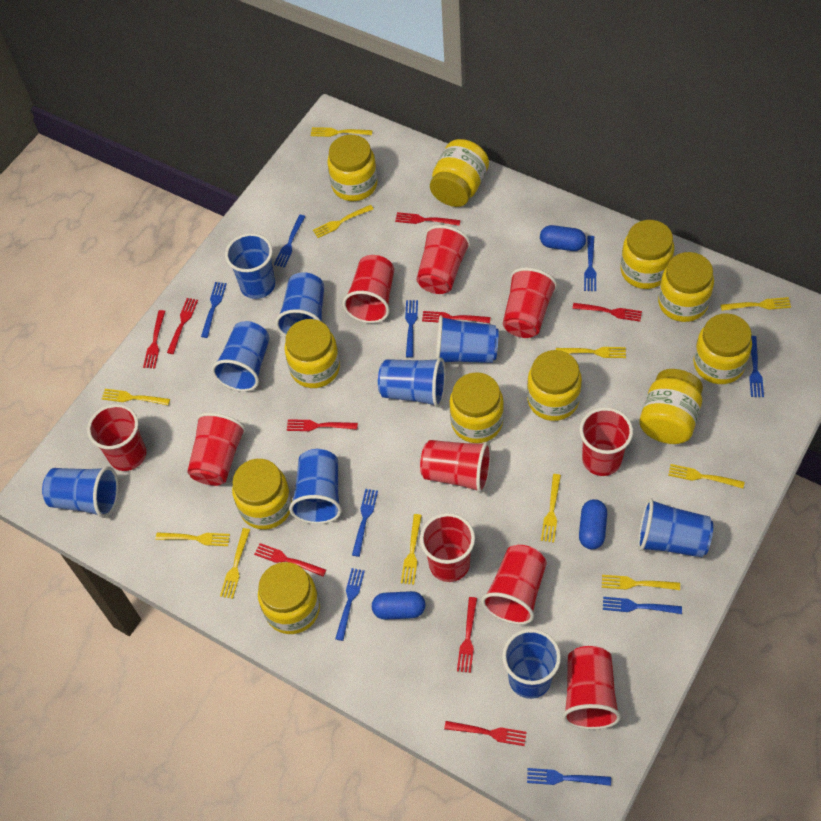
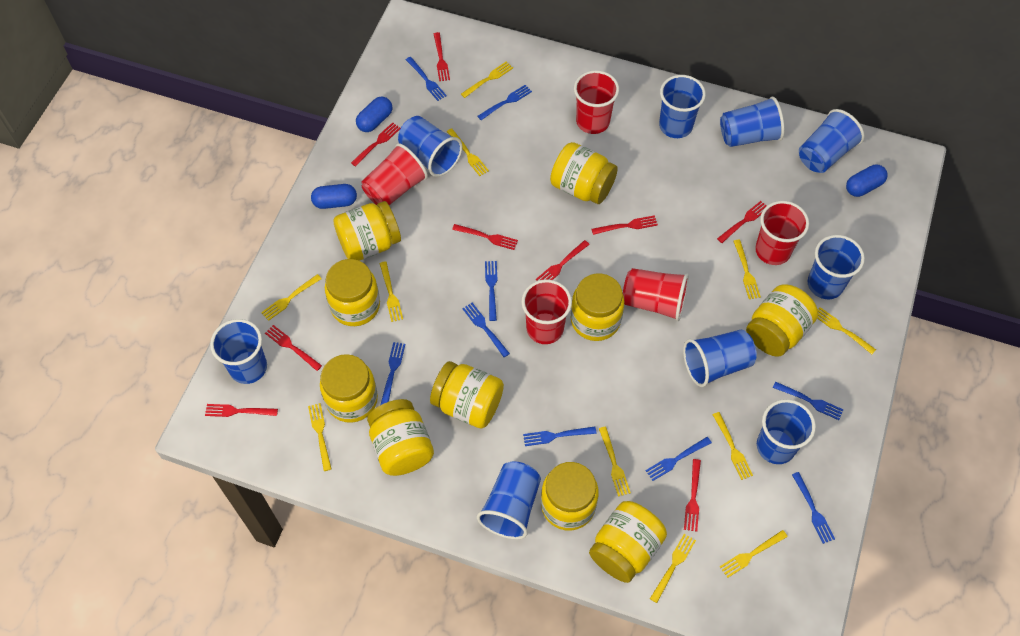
red cup: 10 -> 5
yellow jar: 11 -> 10

